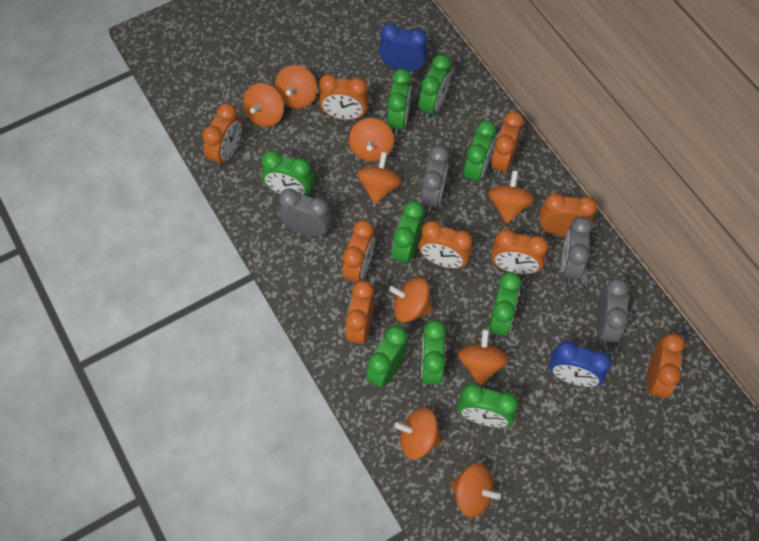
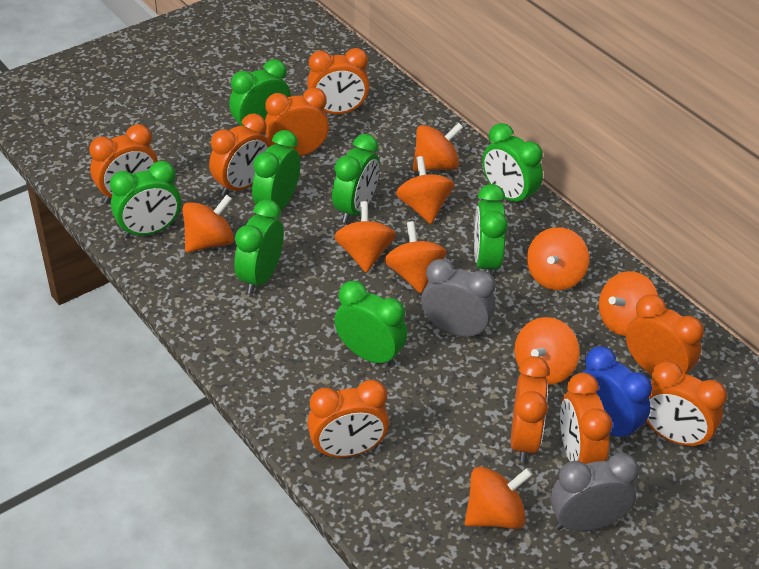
blue clock: 2 -> 1
green clock: 9 -> 8
grey clock: 4 -> 2

